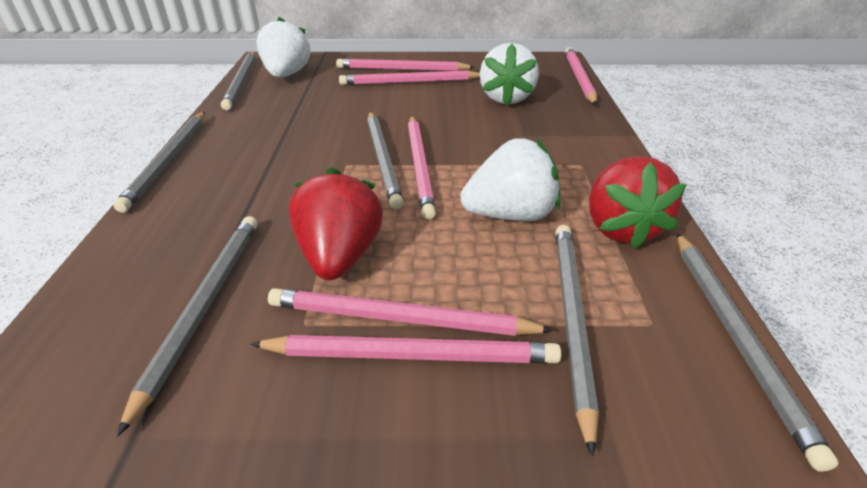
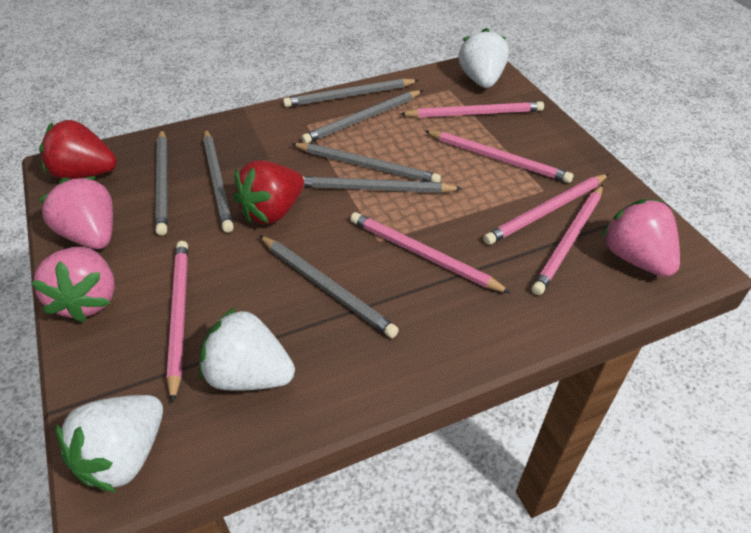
grey pencil: 6 -> 7
pink strawberry: 0 -> 3

